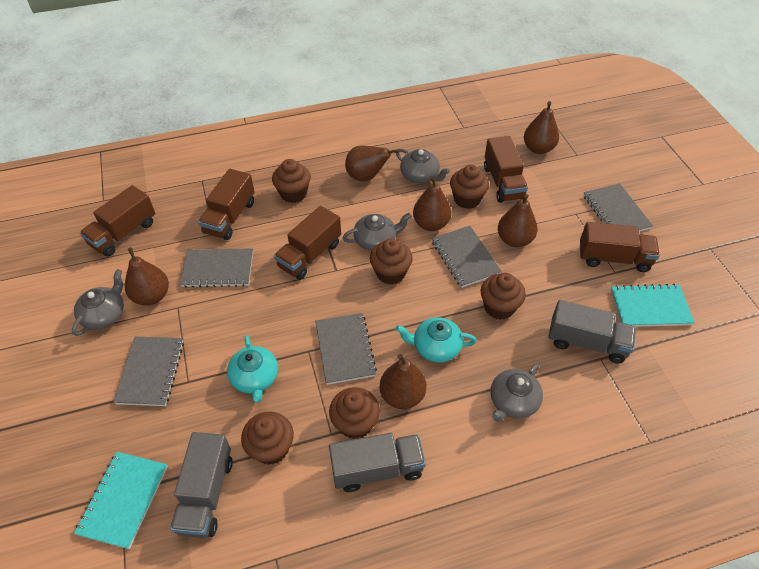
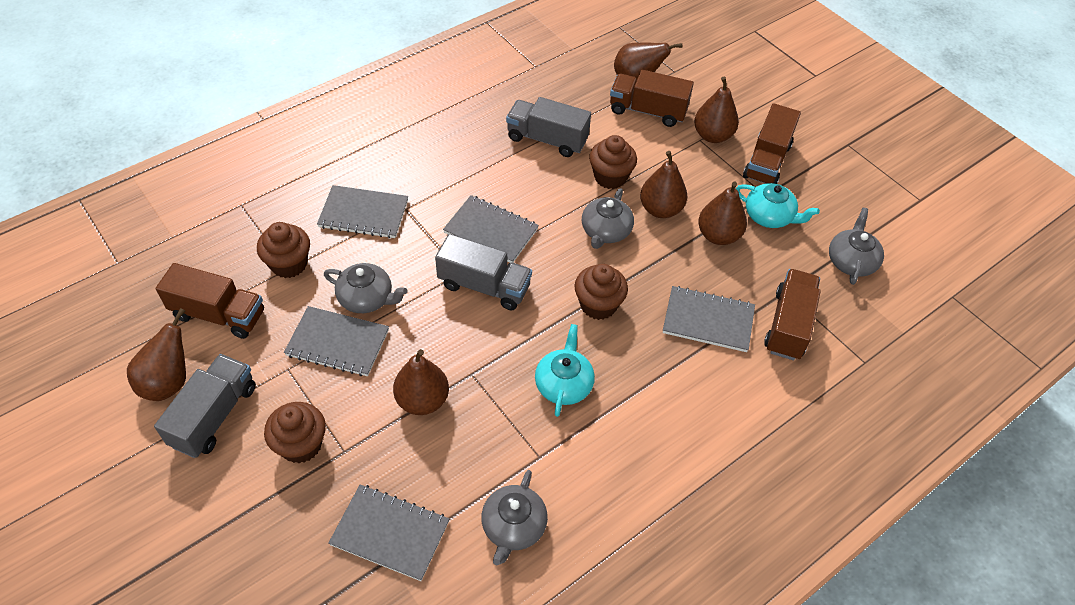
brown cupcake: 6 -> 4
brown truck: 5 -> 4
turquoise notebook: 2 -> 0

